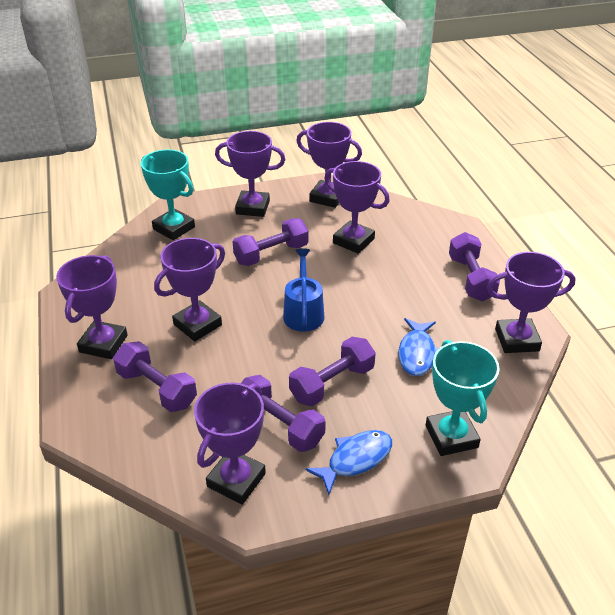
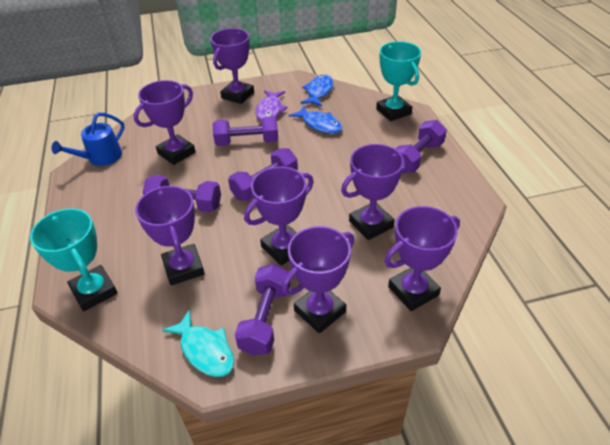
purple fish: 0 -> 1
turquoise fish: 0 -> 1

